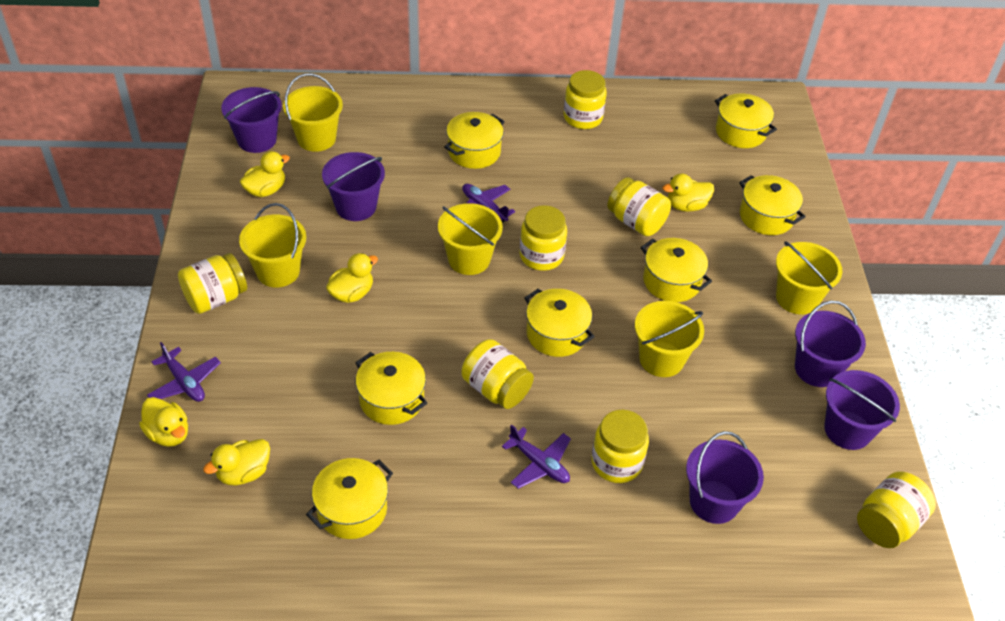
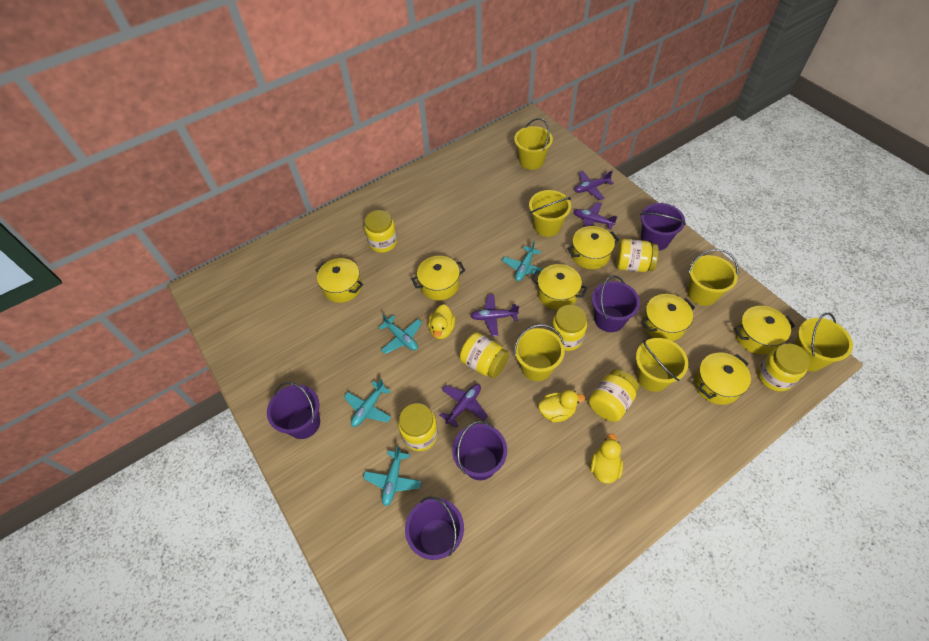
purple plane: 3 -> 4
turquoise plane: 0 -> 4
yellow bucket: 5 -> 6
yellow duck: 5 -> 3

